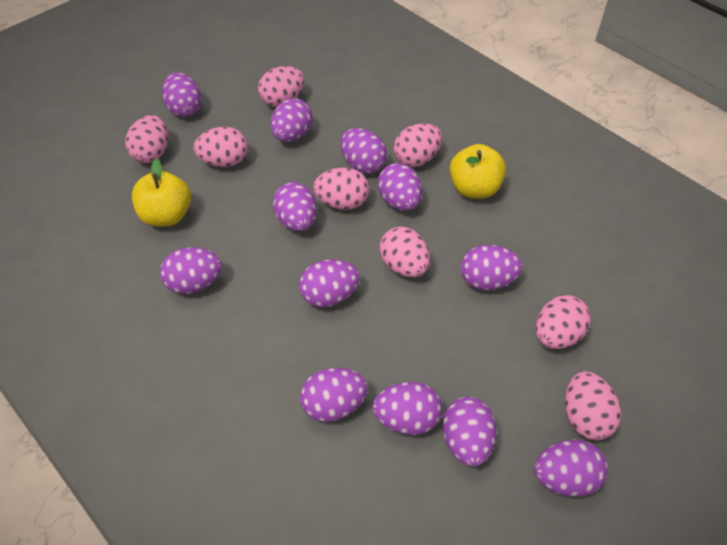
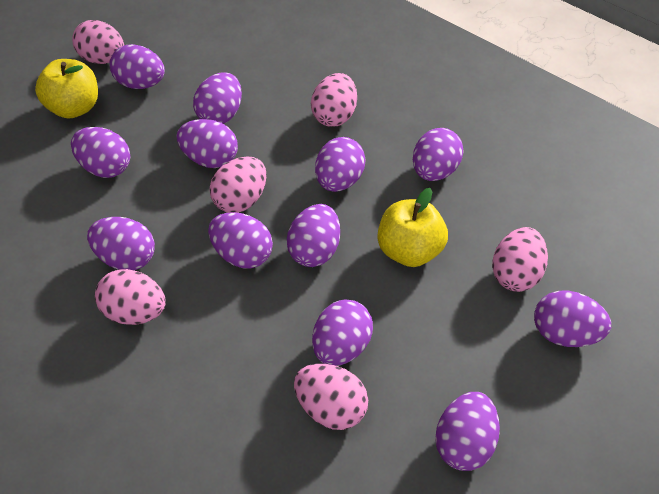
pink egg: 8 -> 6

